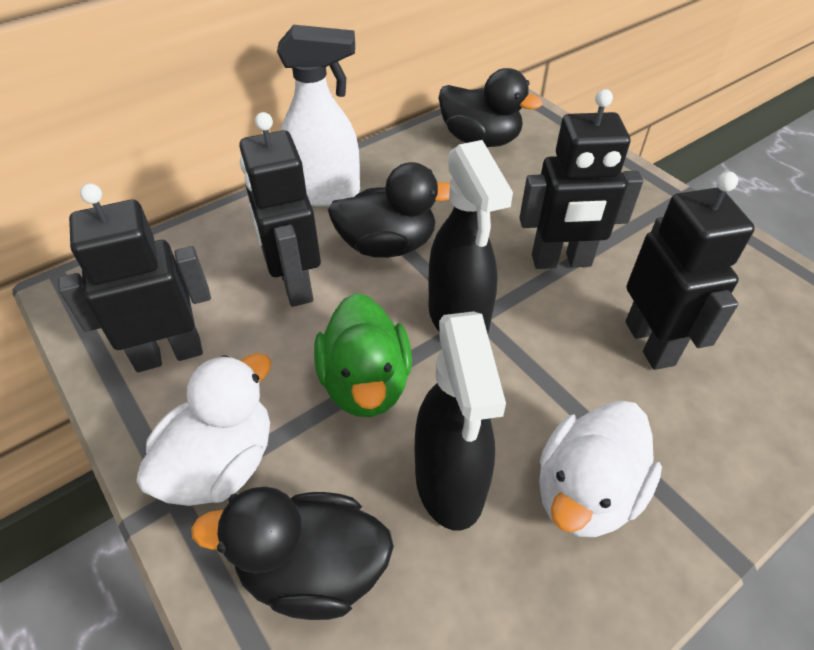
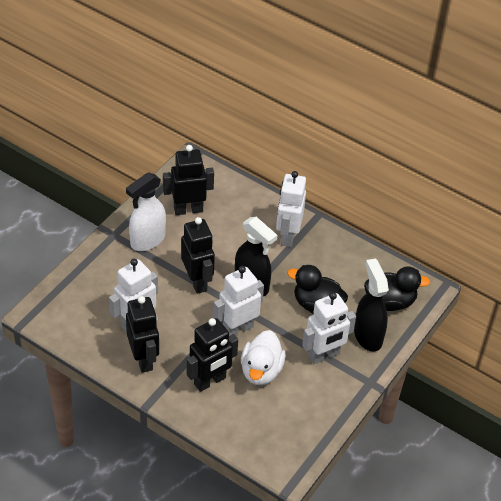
black duck: 3 -> 2
green duck: 1 -> 0
white duck: 2 -> 1
white robot: 0 -> 4

